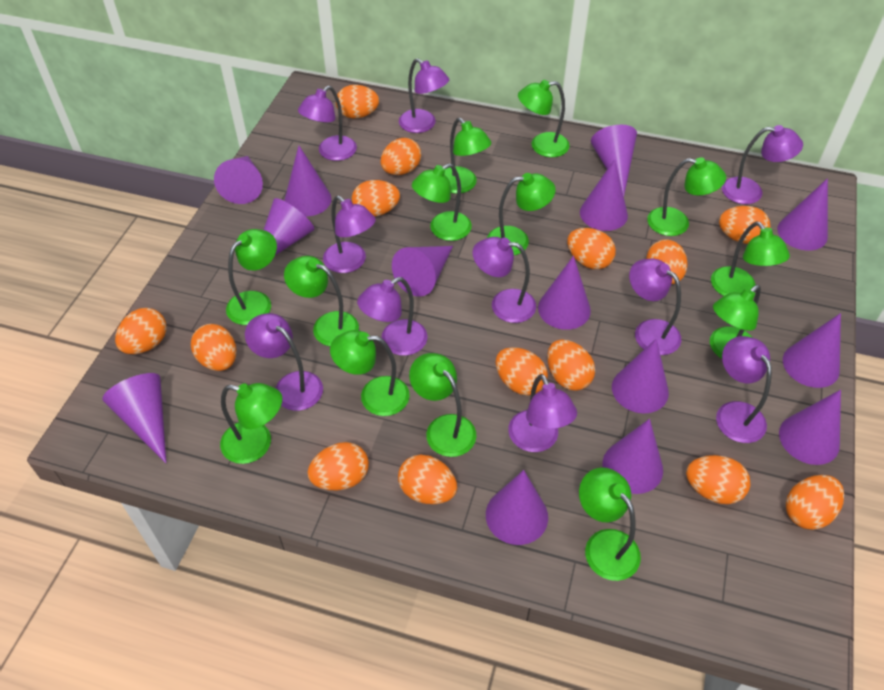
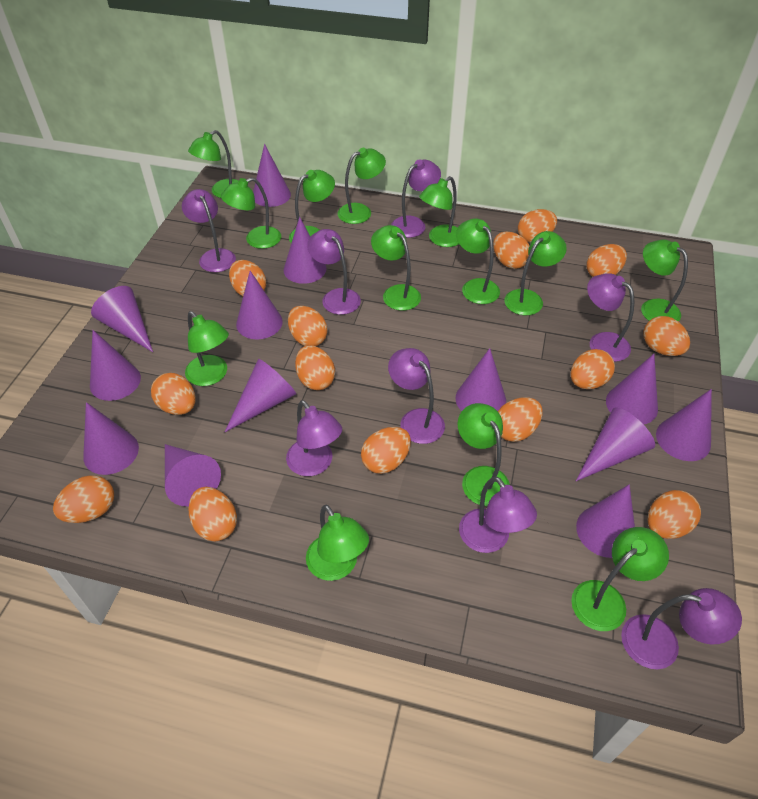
purple cone: 14 -> 13
purple lamp: 10 -> 8

